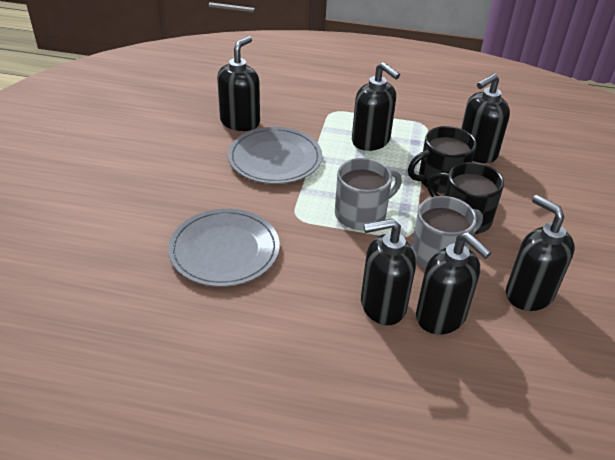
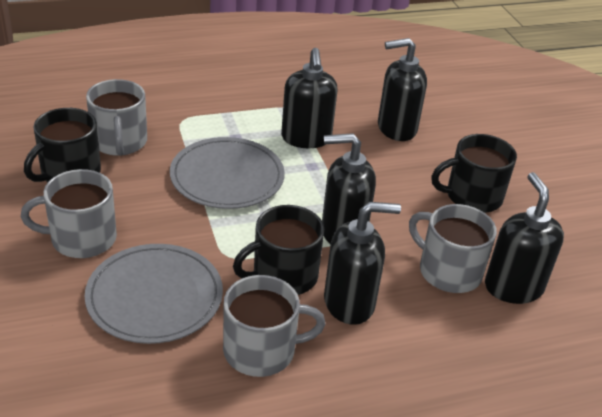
black mug: 2 -> 3
black soap dispenser: 6 -> 5
grey mug: 2 -> 4

